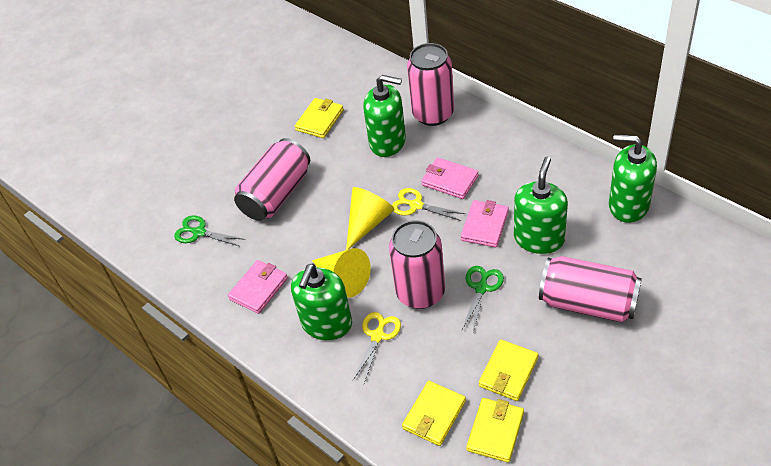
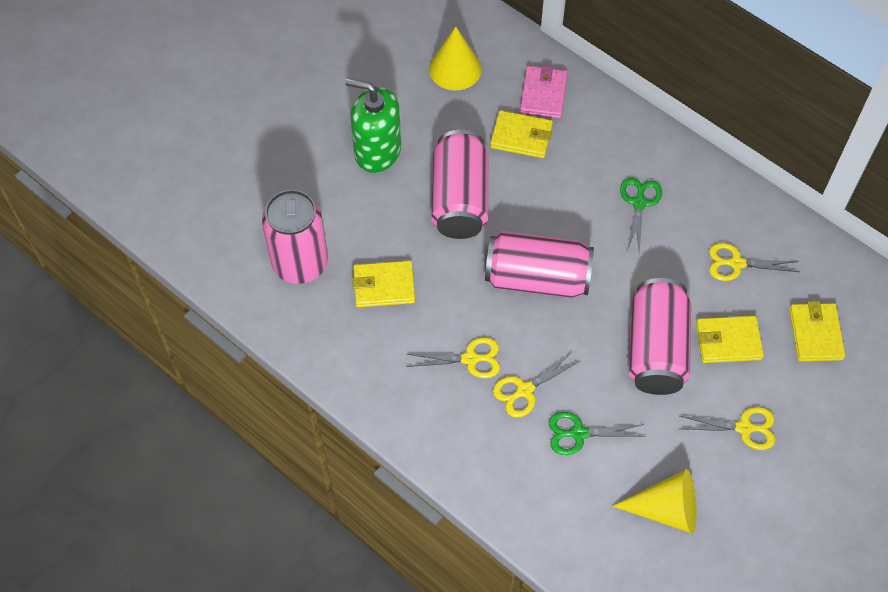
green soap dispenser: 4 -> 1
pink wallet: 3 -> 1
yellow scissors: 2 -> 4

